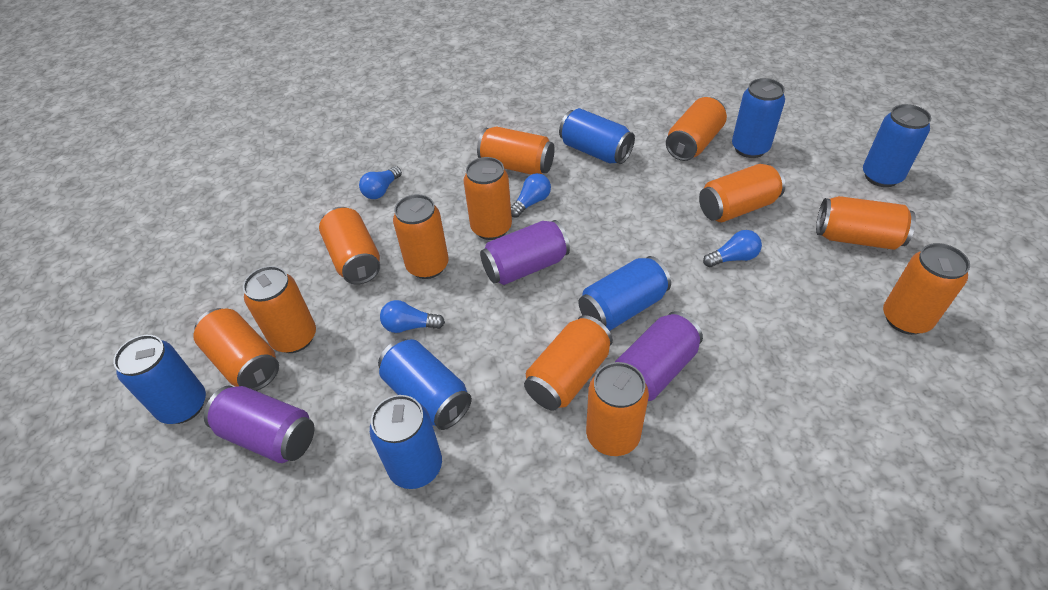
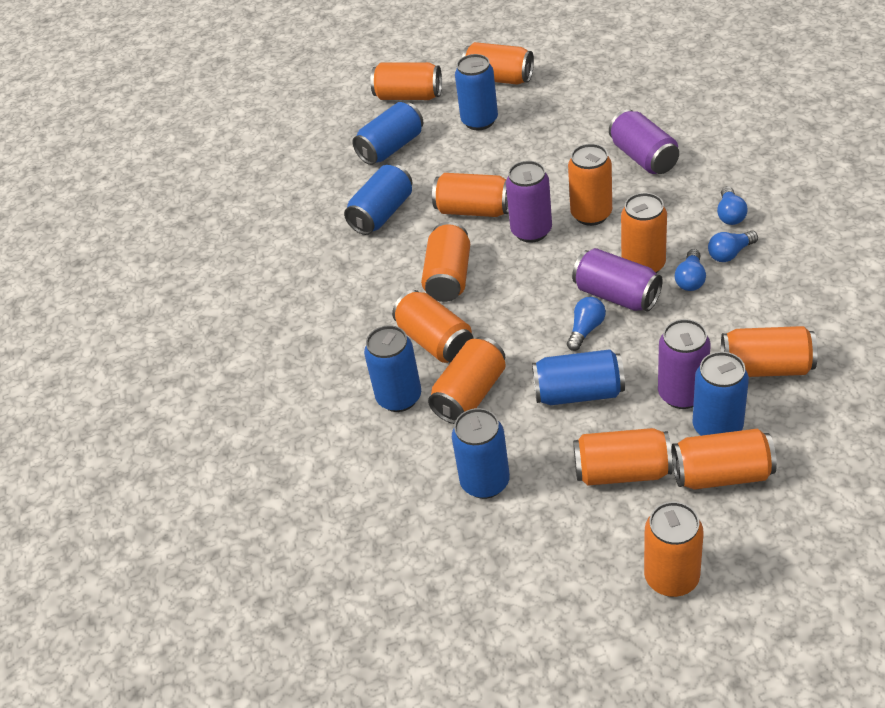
purple can: 3 -> 4

